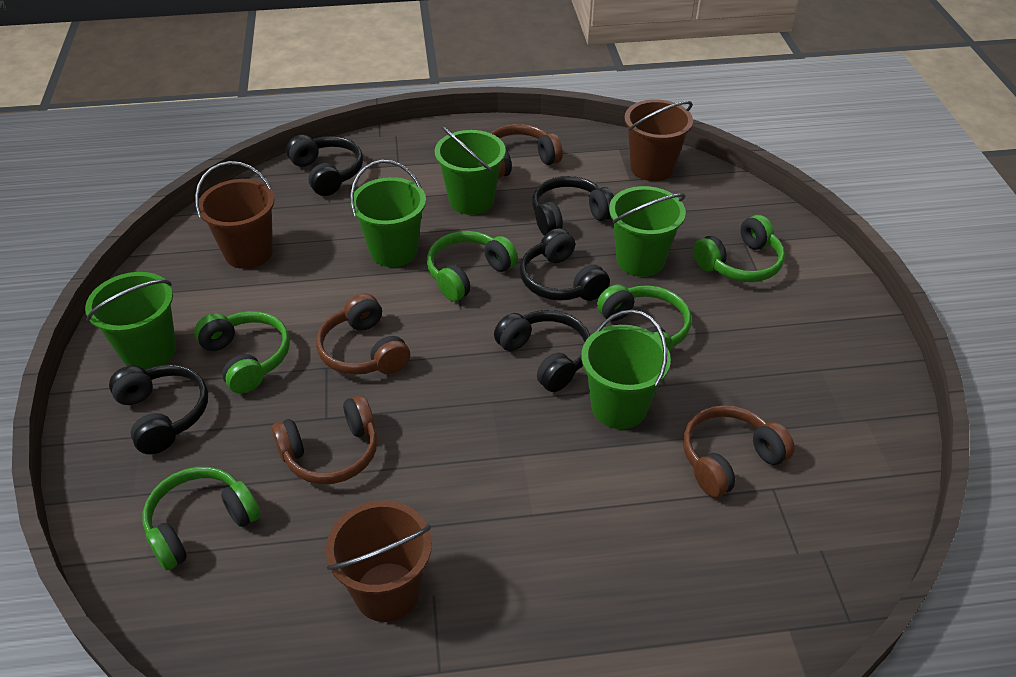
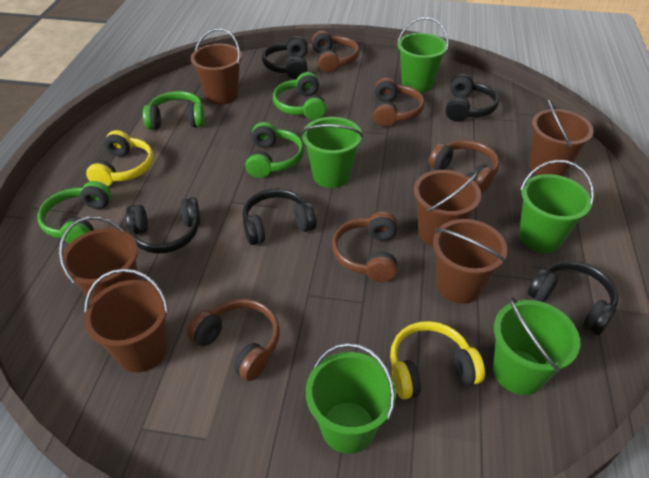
brown bucket: 3 -> 6
brown headphones: 4 -> 5
green headphones: 5 -> 4
yellow headphones: 0 -> 2

